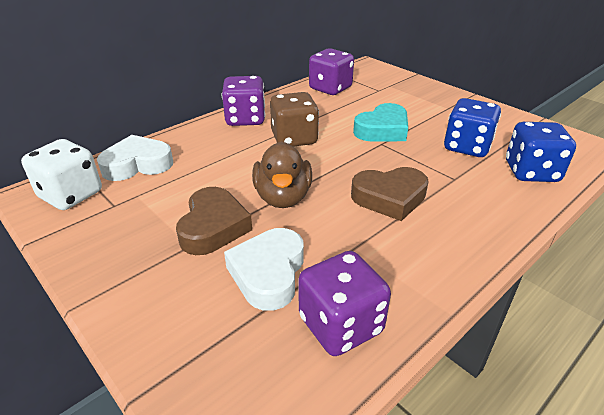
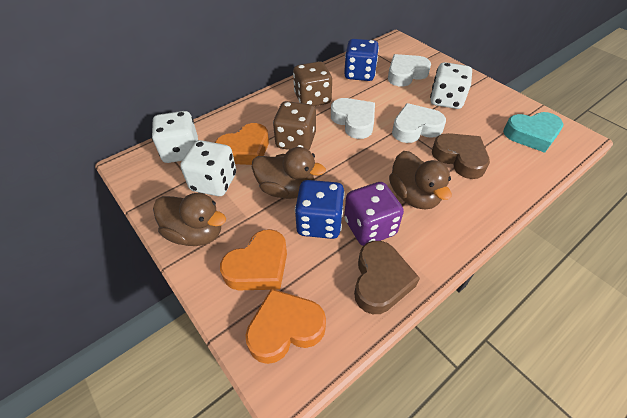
brown dice: 1 -> 2
brown duck: 1 -> 3
orange heart: 0 -> 3
purple dice: 3 -> 1
white dice: 1 -> 3
white heart: 2 -> 3

